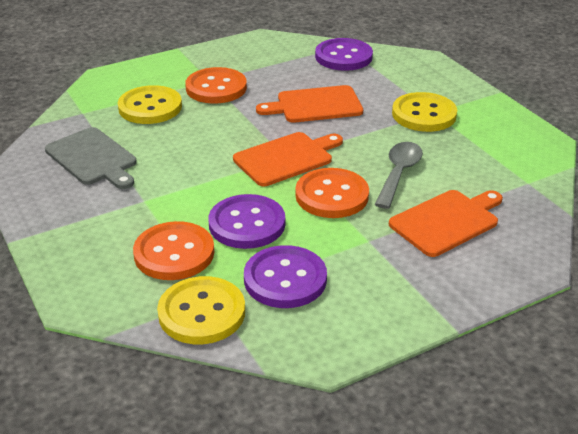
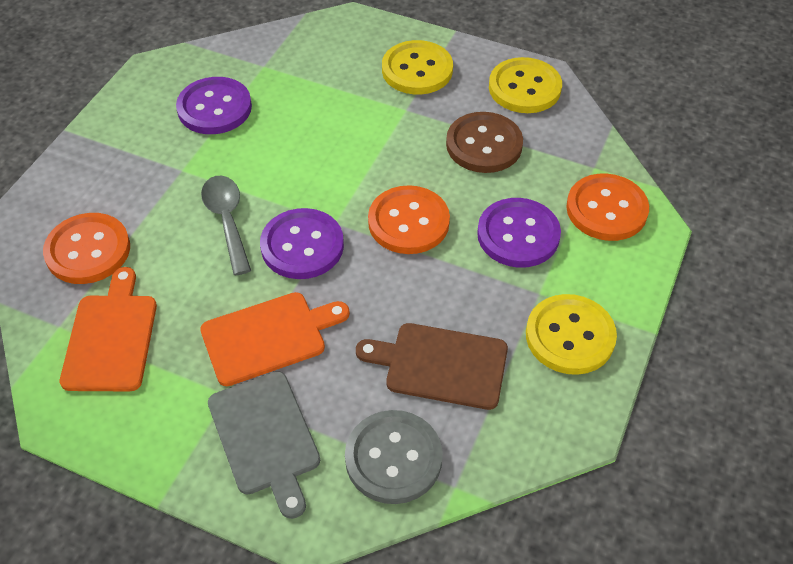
brown button: 0 -> 1
brown cutting board: 0 -> 1
grey button: 0 -> 1
orange cutting board: 3 -> 2

